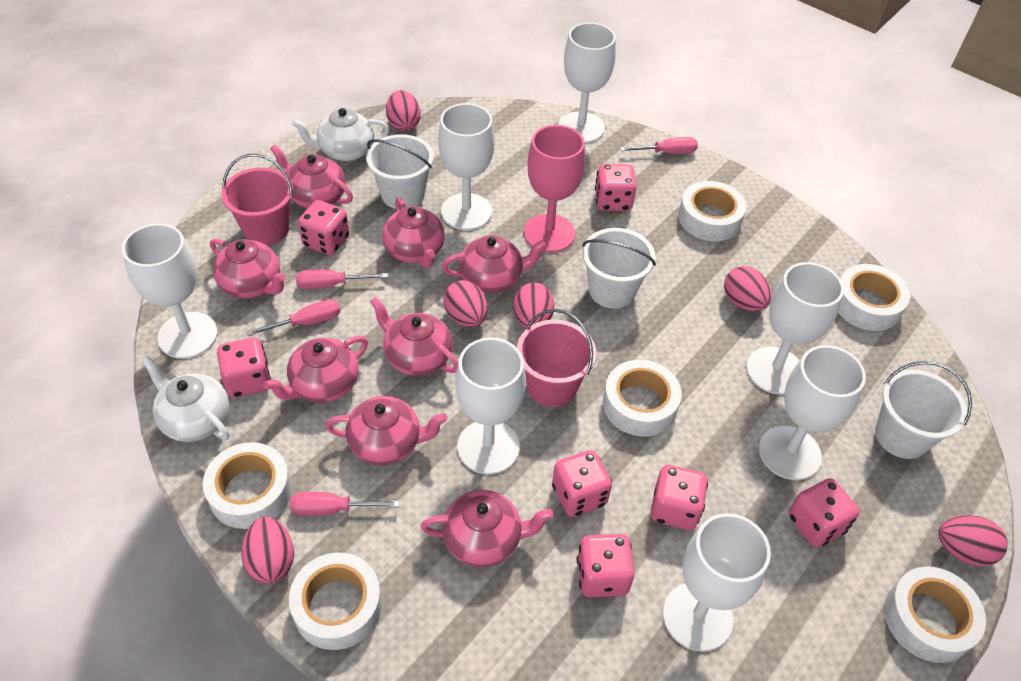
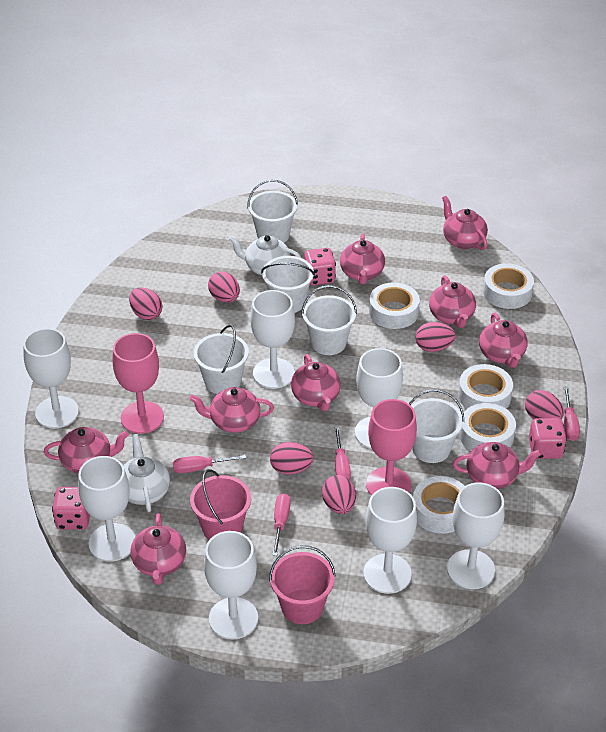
pink dice: 7 -> 3
pink goblet: 1 -> 2
pink teapot: 8 -> 9
white bucket: 3 -> 5
white tape: 6 -> 5

